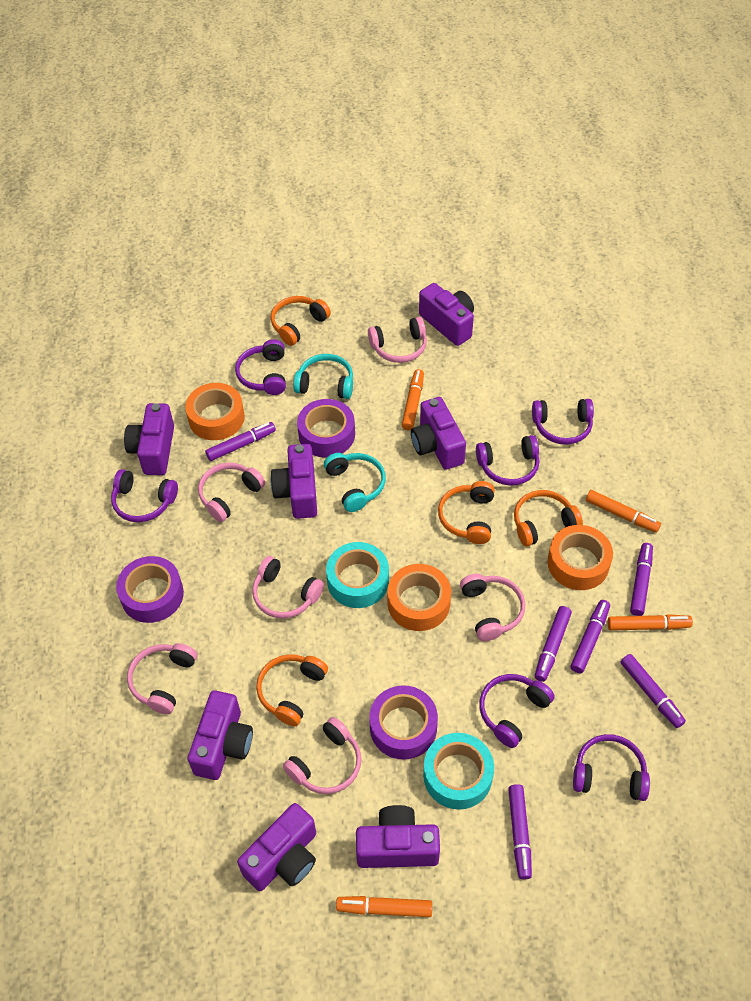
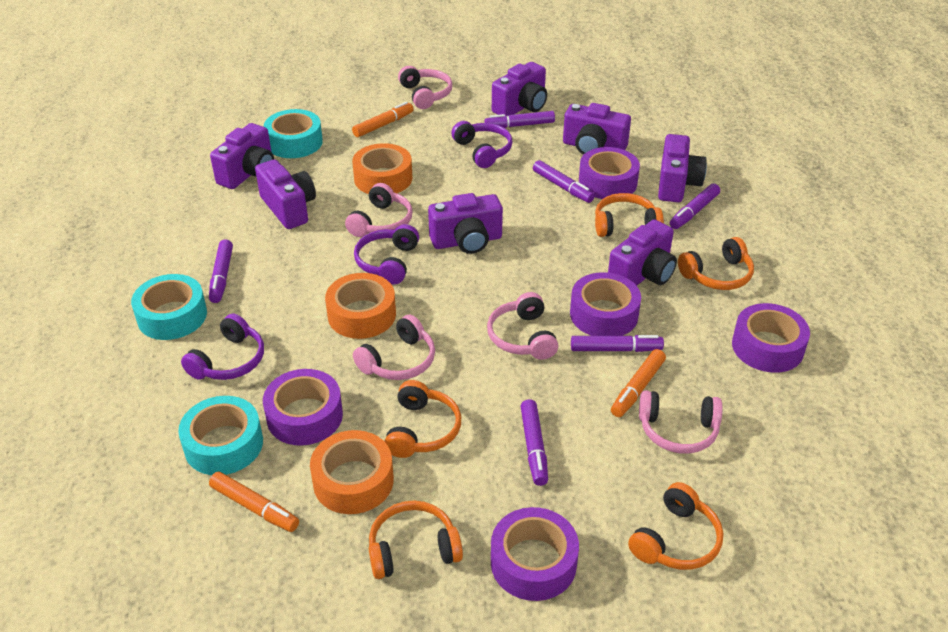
orange headphones: 4 -> 5
orange marker: 4 -> 3
pink headphones: 6 -> 5
purple headphones: 6 -> 3
purple tape: 3 -> 5
turquoise headphones: 2 -> 0
turquoise tape: 2 -> 3

